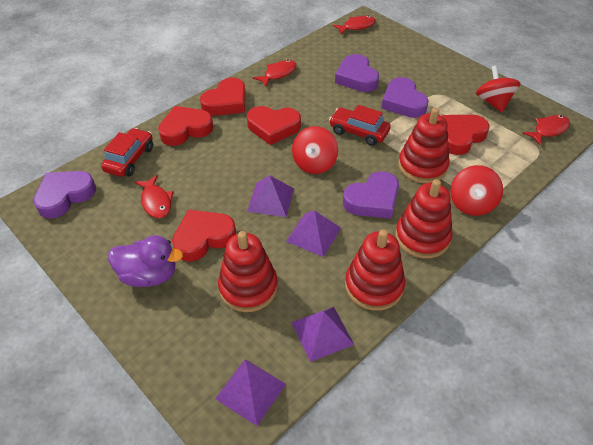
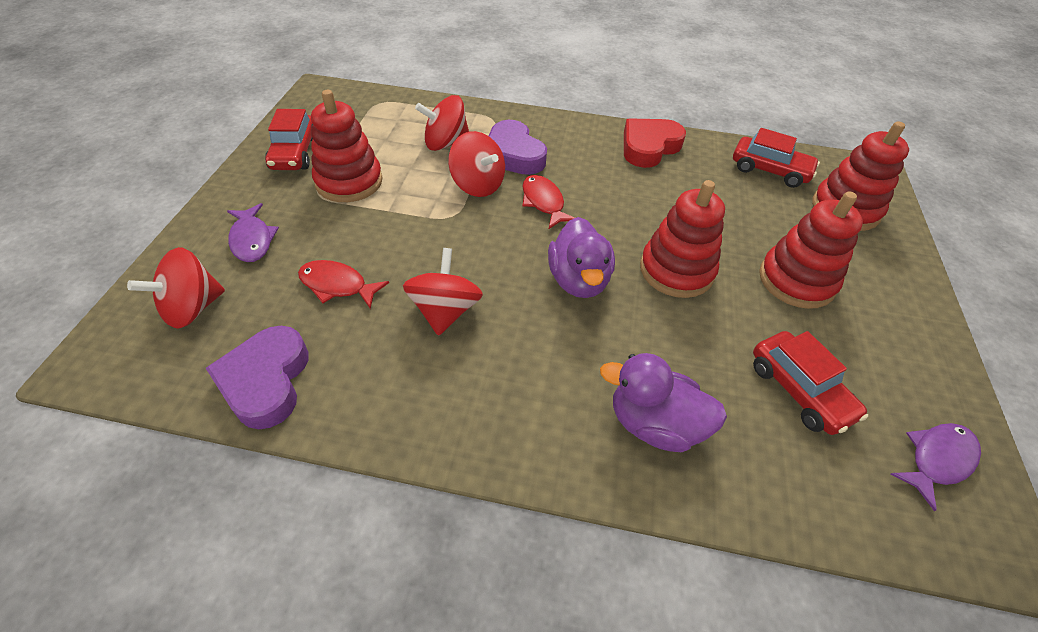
purple duck: 1 -> 2
purple fish: 0 -> 2
purple heart: 4 -> 2
purple pyramid: 4 -> 0
red car: 2 -> 3
red fish: 4 -> 2
red heart: 5 -> 1
red spinning top: 3 -> 4

